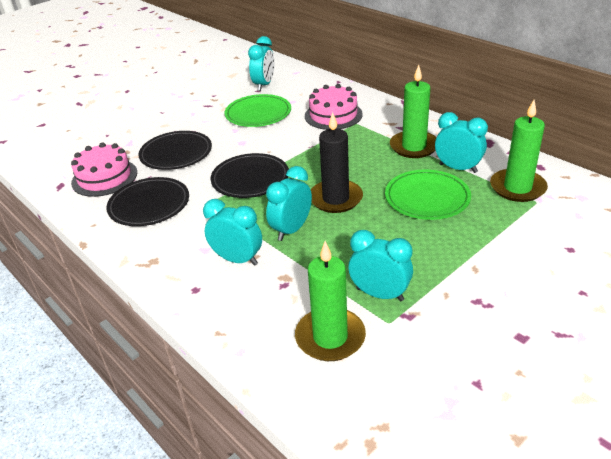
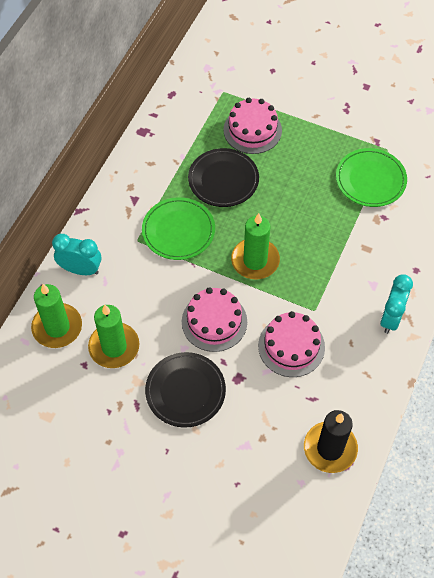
black plate: 3 -> 2
pink cake: 2 -> 3
turquoise clock: 5 -> 2

